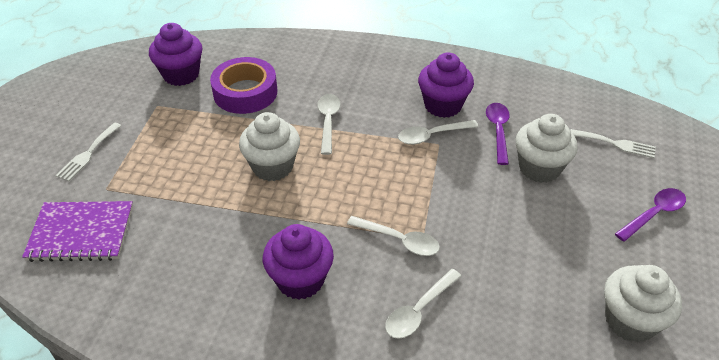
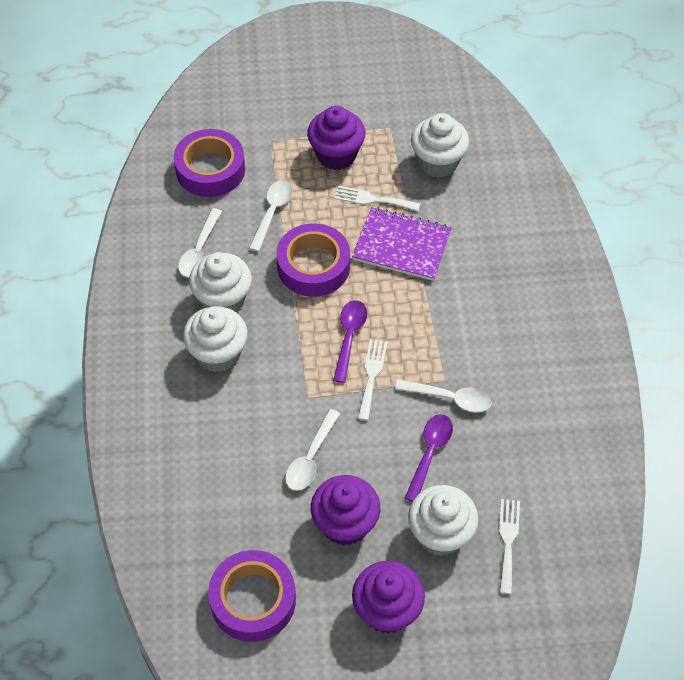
purple tape: 1 -> 3
white cupcake: 3 -> 4
white fork: 2 -> 3

